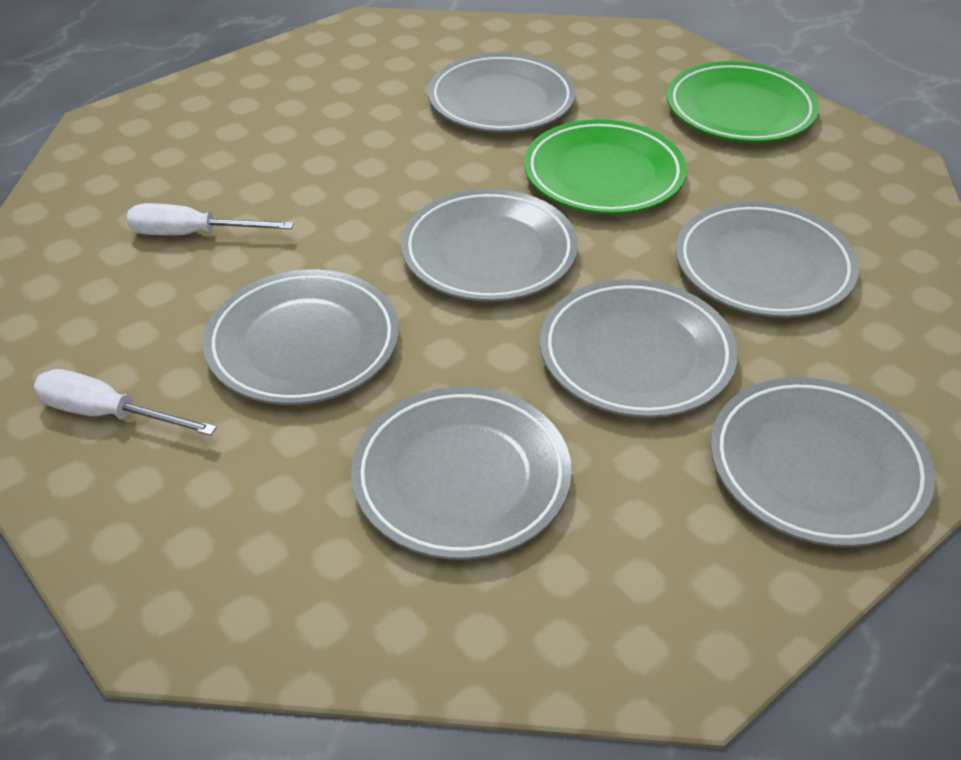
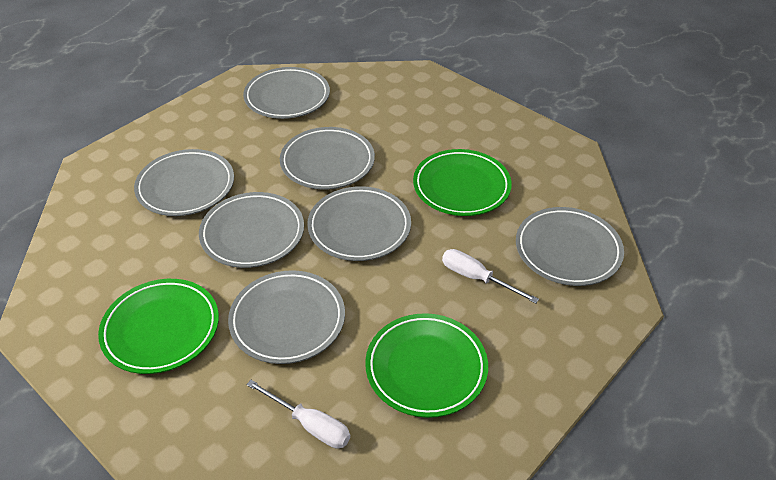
green plate: 2 -> 3

